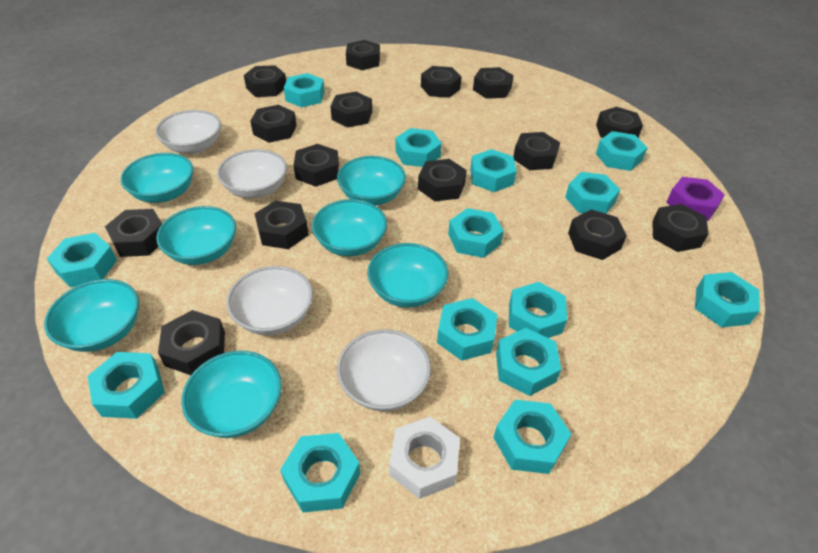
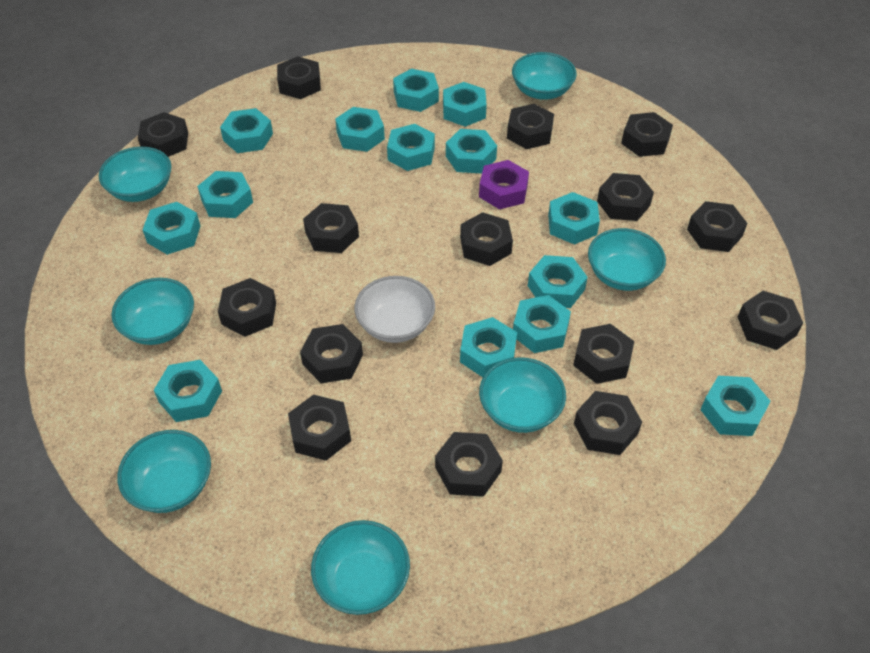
white bowl: 4 -> 1
white nut: 1 -> 0

